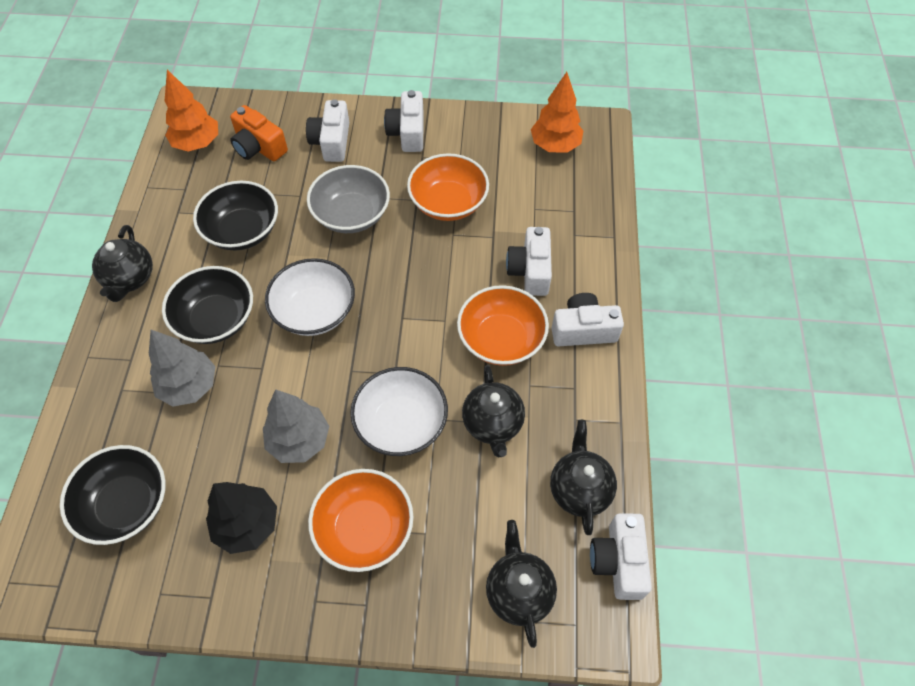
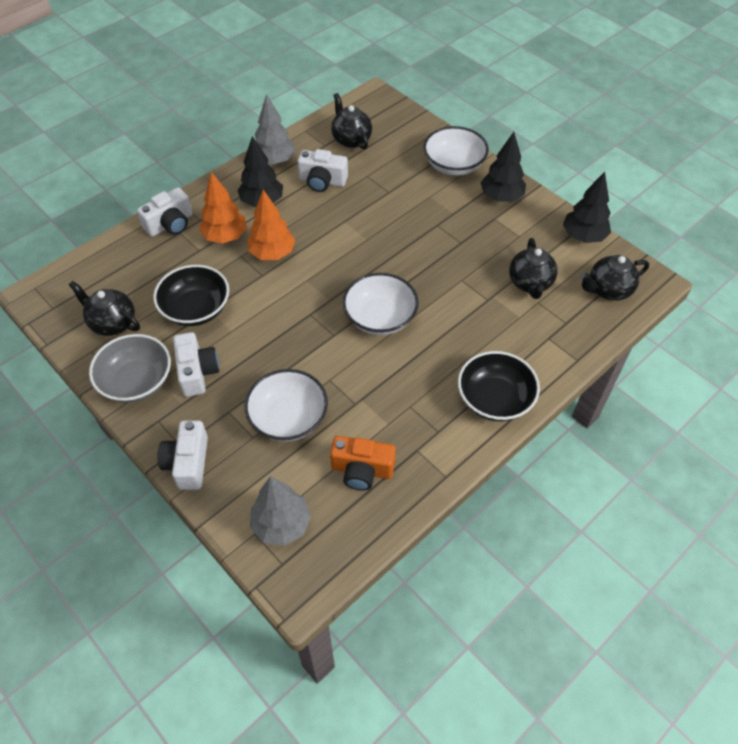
black bowl: 3 -> 2
black tree: 1 -> 3
orange bowl: 3 -> 0
white bowl: 2 -> 3
white camera: 5 -> 4

